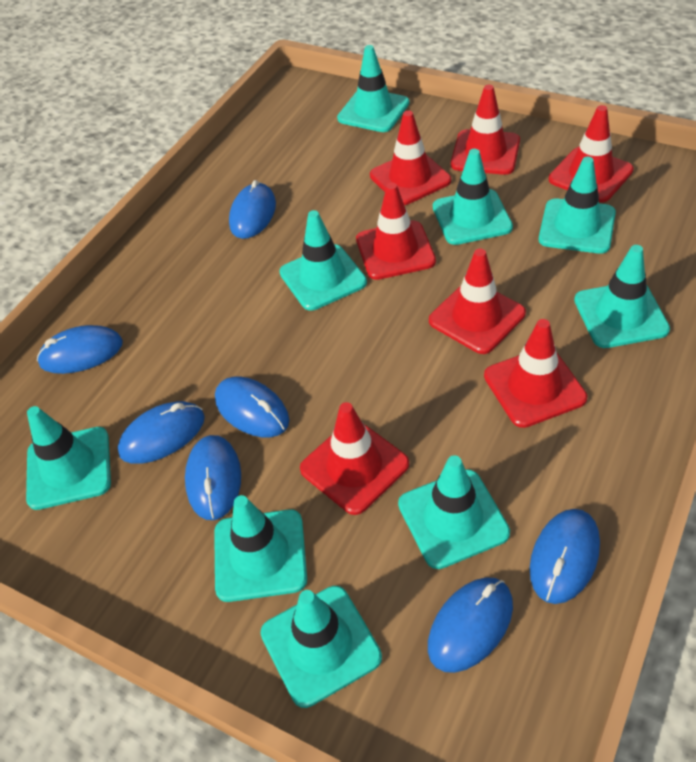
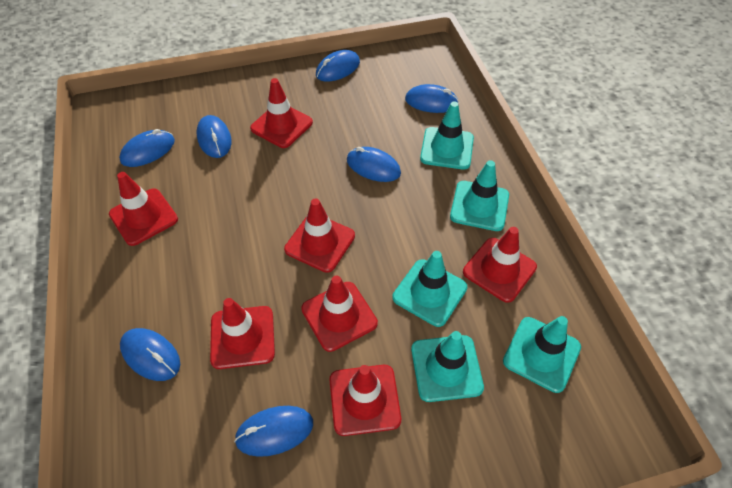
turquoise traffic cone: 9 -> 5

